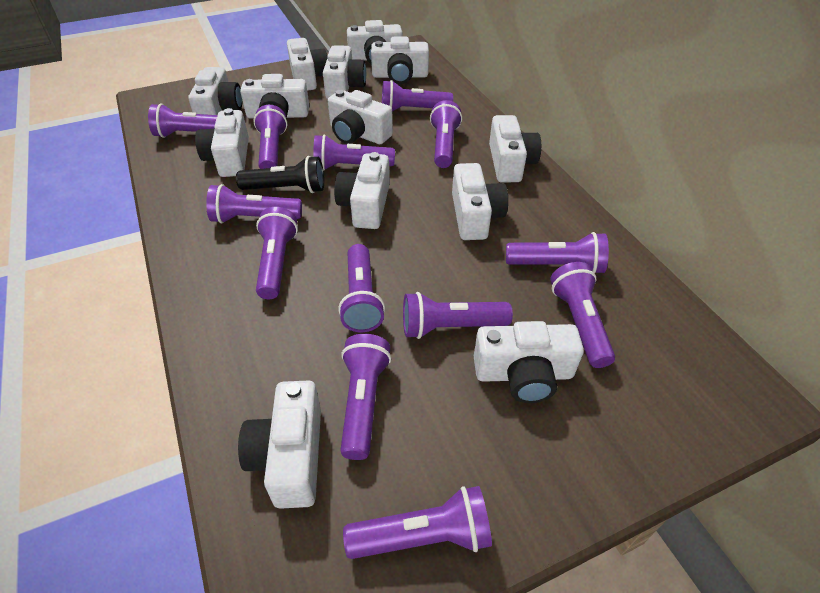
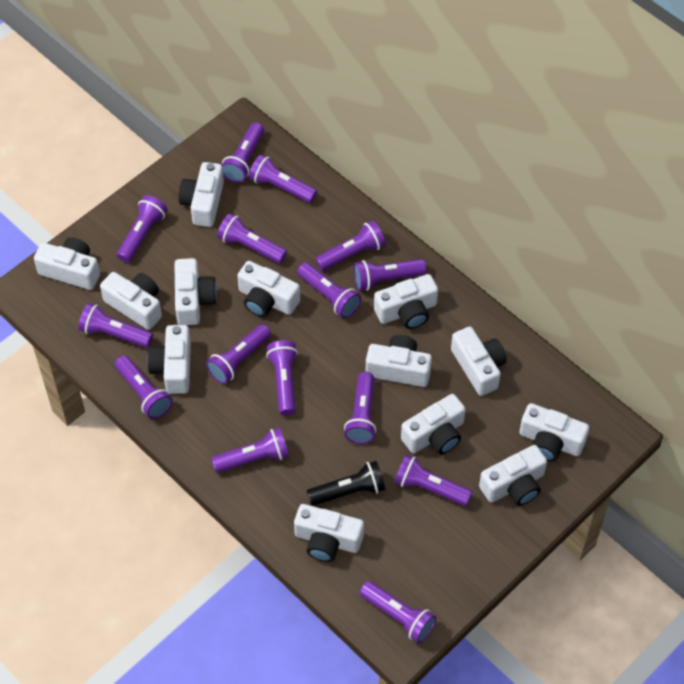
purple flashlight: 13 -> 15

